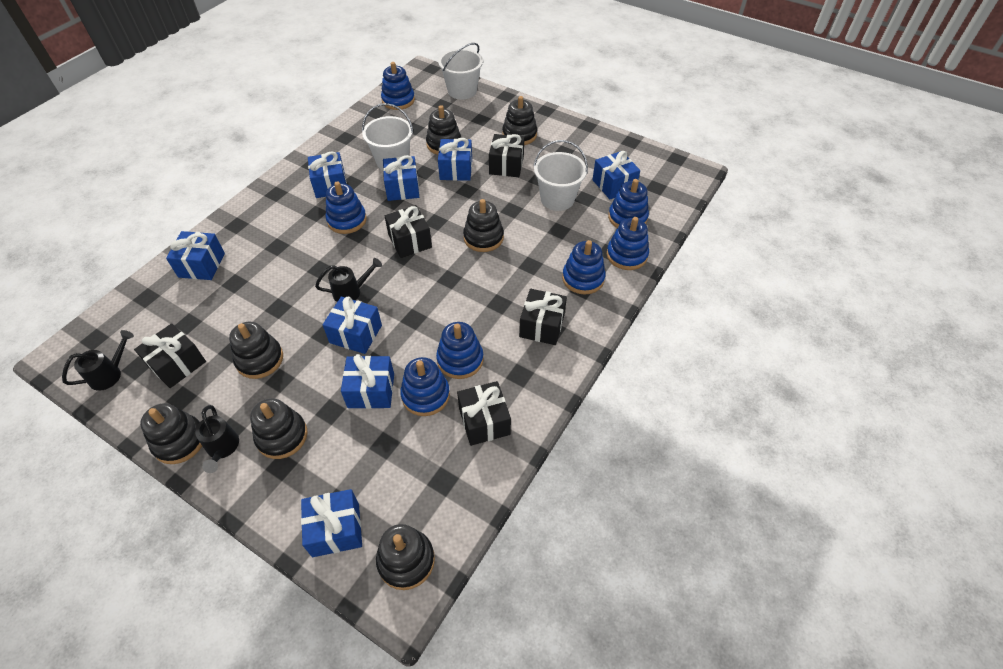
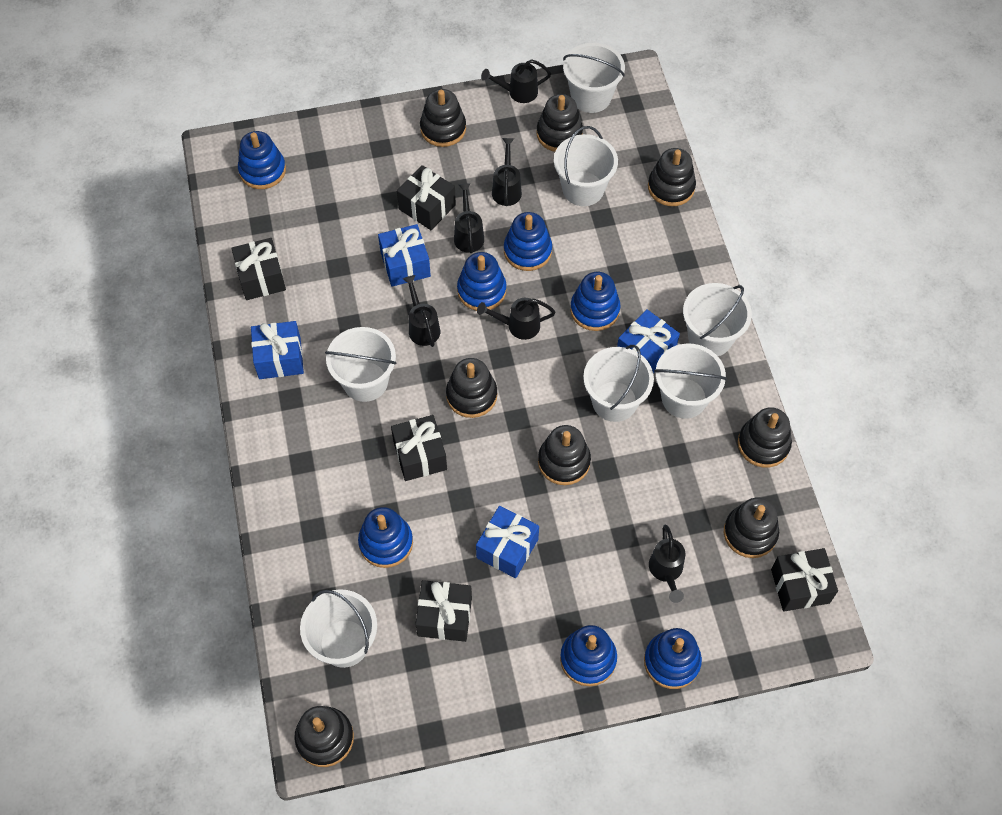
black stacking toy: 7 -> 8
black watering can: 3 -> 6
blue gift: 8 -> 4
white bucket: 3 -> 7

